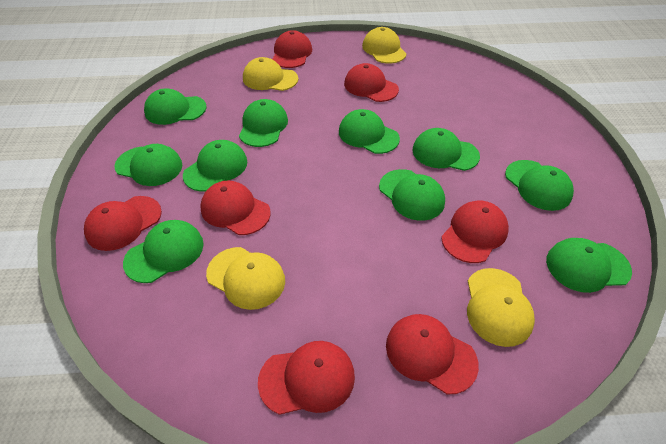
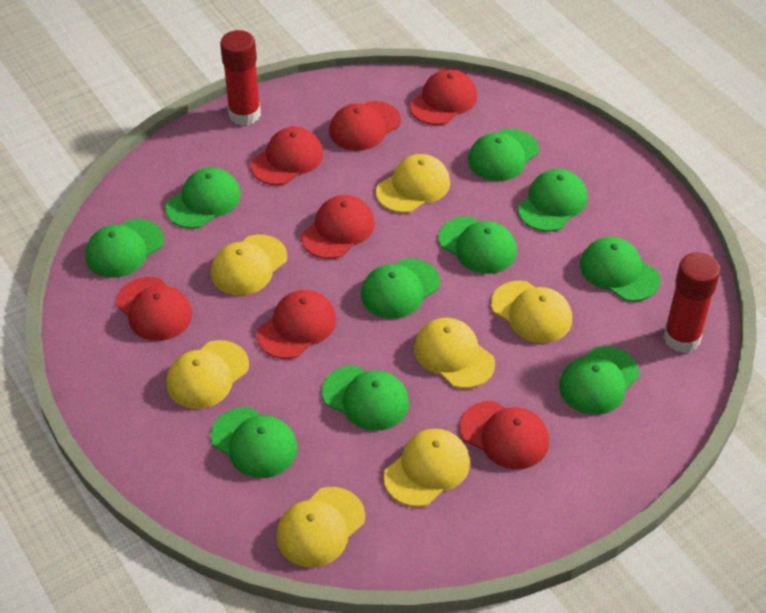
red glue stick: 0 -> 2
yellow cap: 4 -> 7

